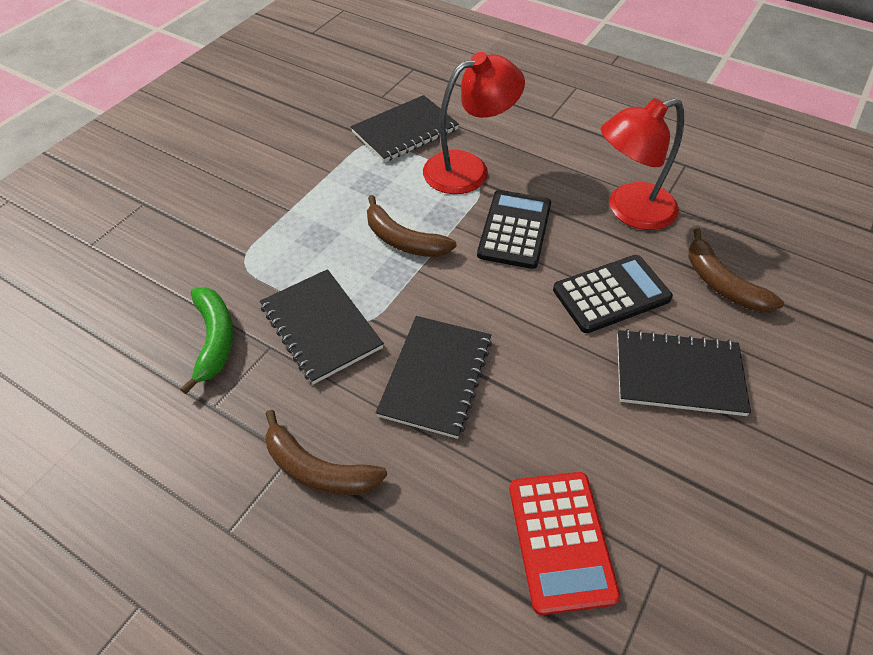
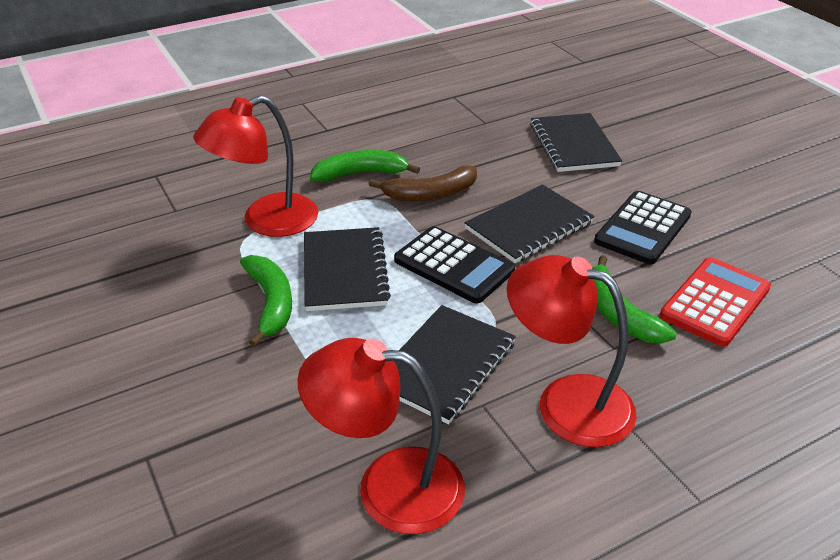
brown banana: 3 -> 1
green banana: 1 -> 3
red lamp: 2 -> 3

